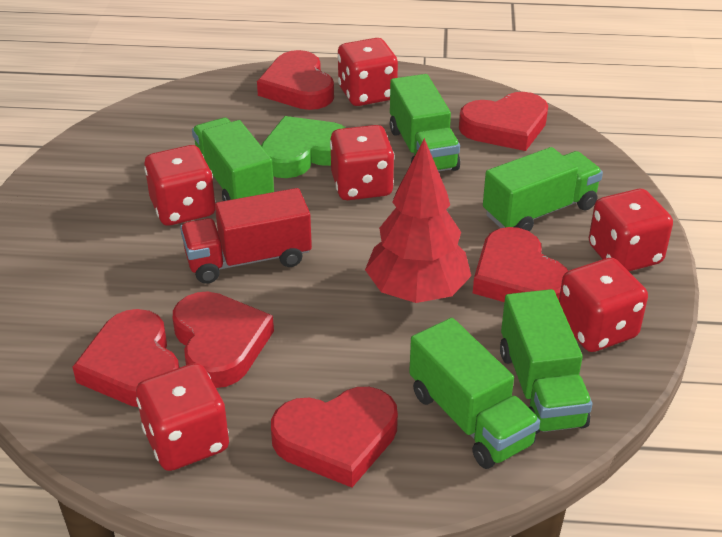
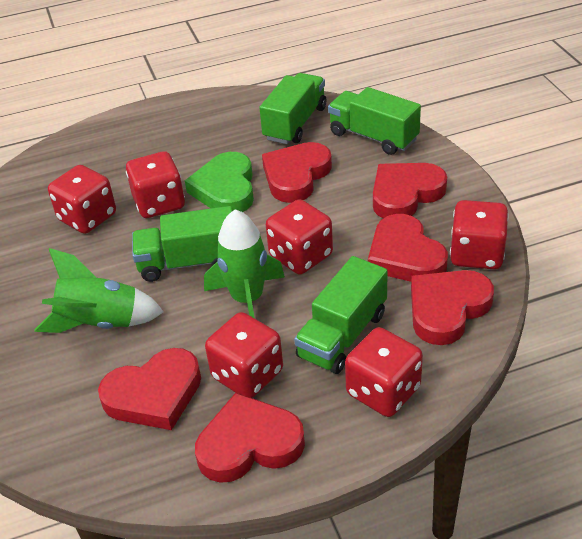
green rocket: 0 -> 2
green truck: 5 -> 4
red tree: 1 -> 0
red truck: 1 -> 0

